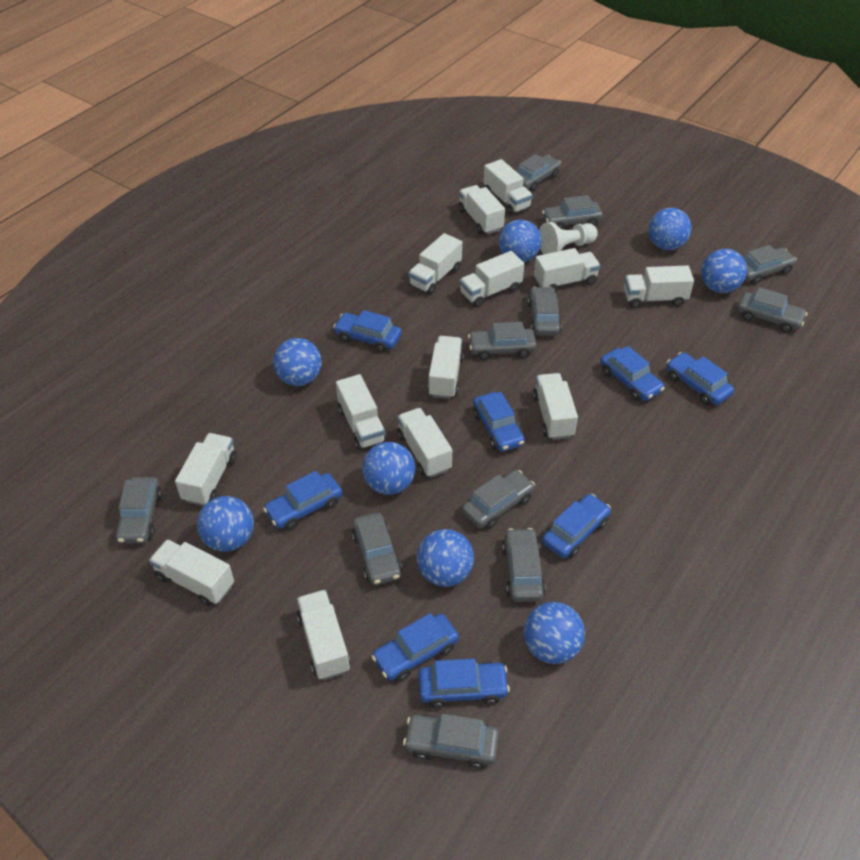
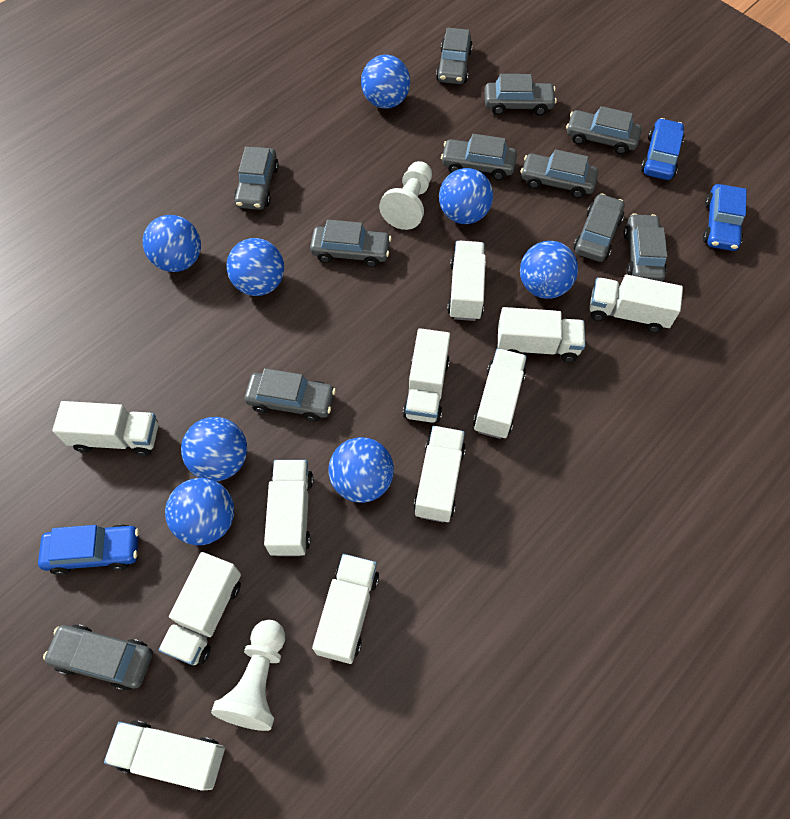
blue car: 8 -> 3
white pawn: 1 -> 2
white truck: 13 -> 11

